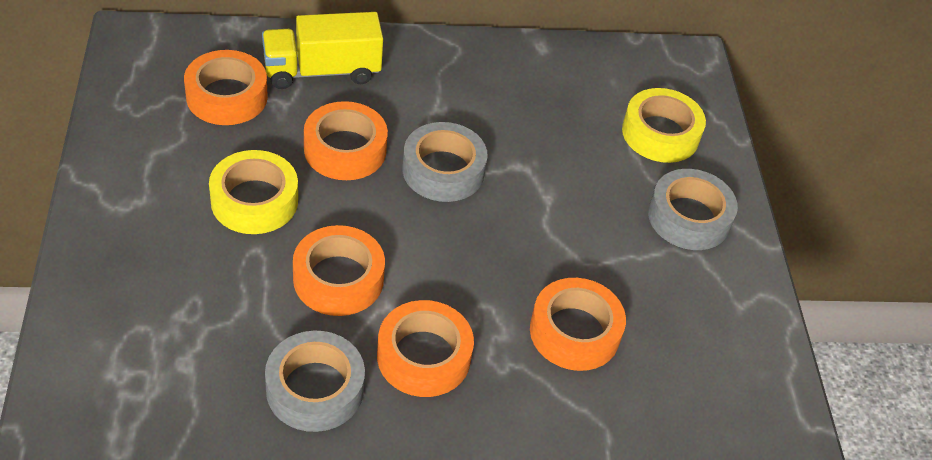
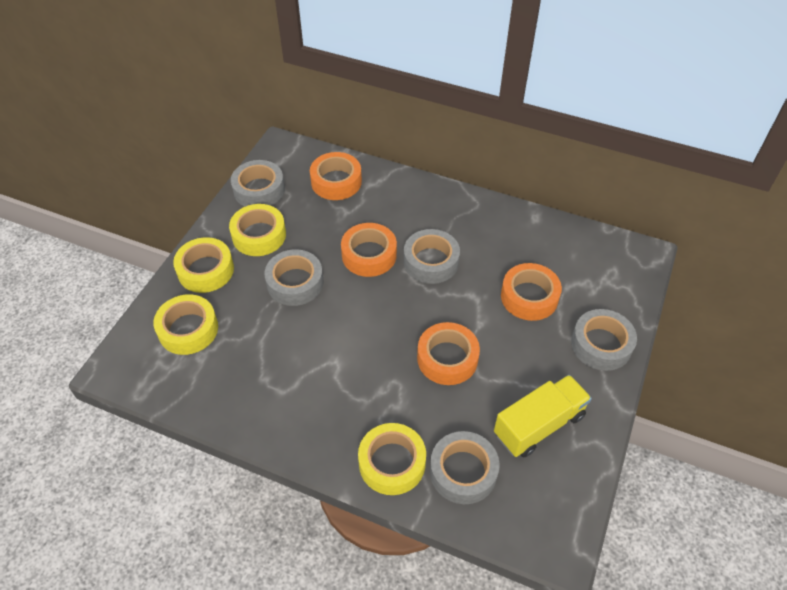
grey tape: 3 -> 5
orange tape: 5 -> 4
yellow tape: 2 -> 4

